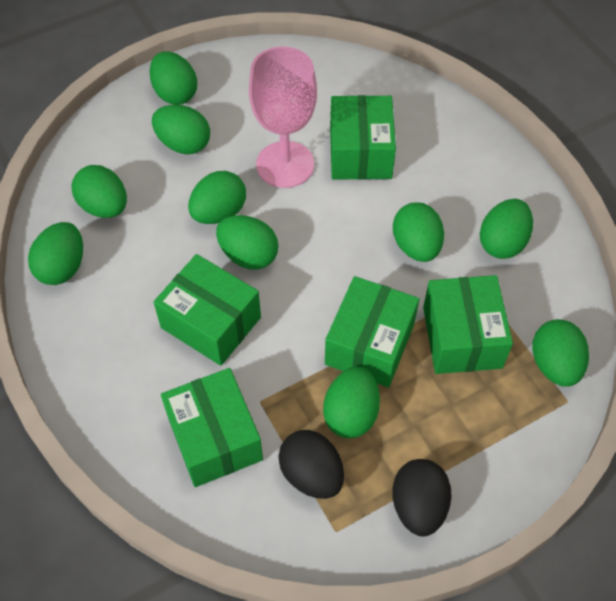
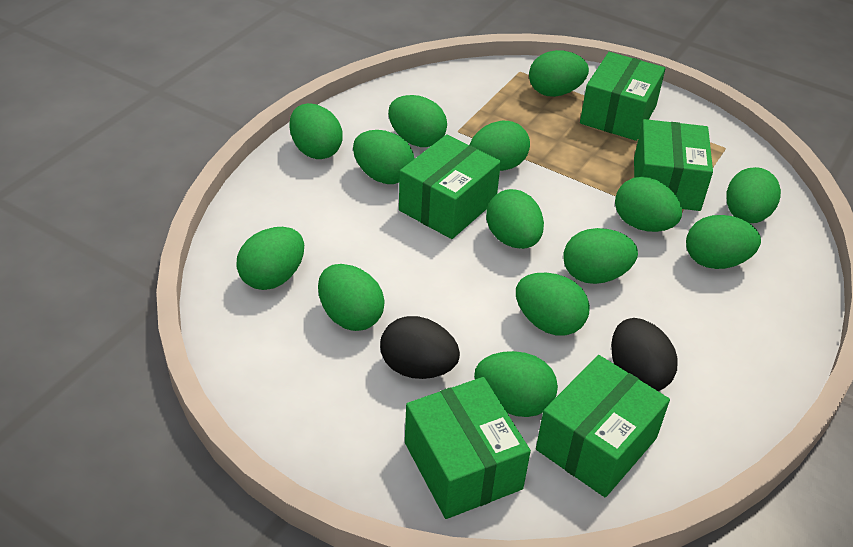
green egg: 10 -> 14
pink goblet: 1 -> 0

